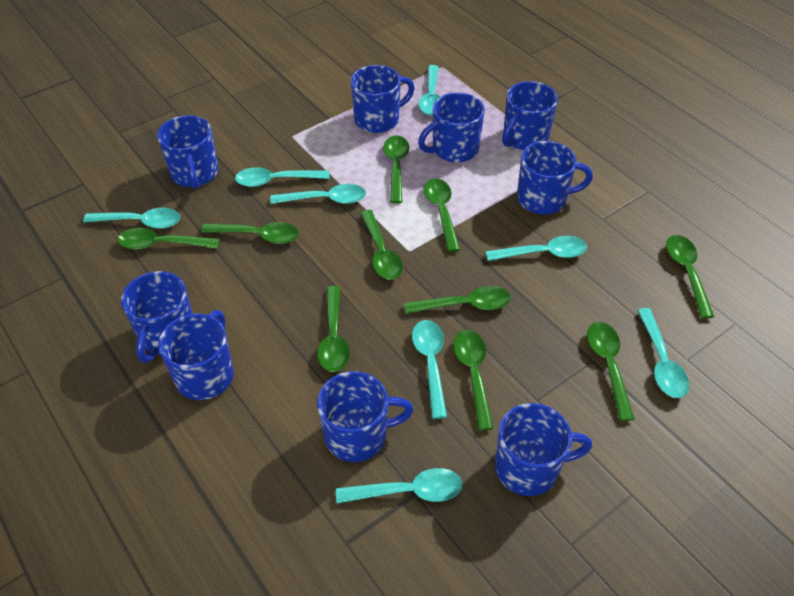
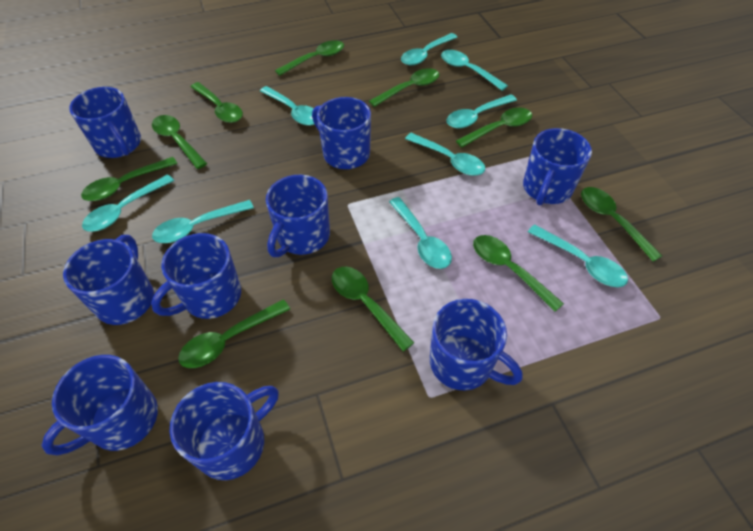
turquoise spoon: 8 -> 9

